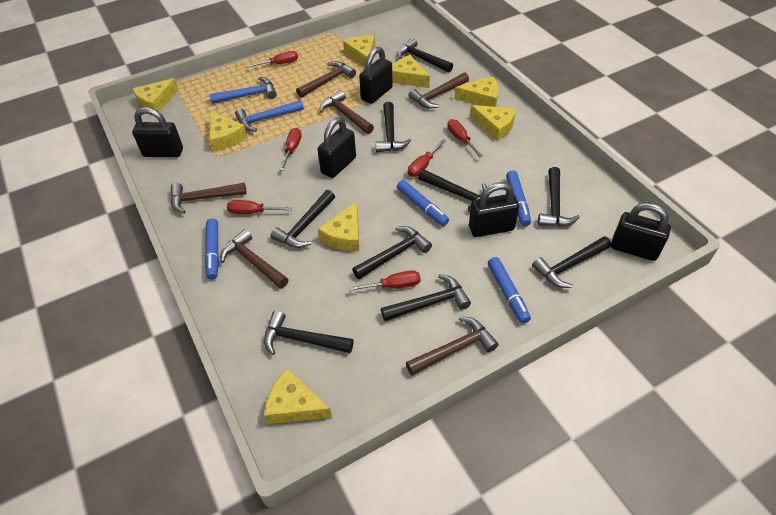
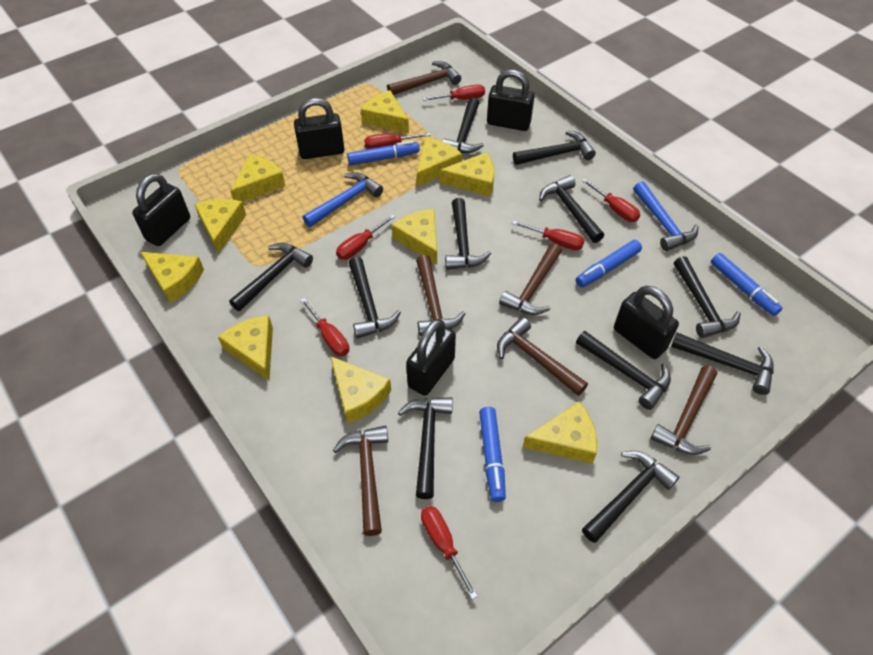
black hammer: 9 -> 11
red screwdriver: 6 -> 7
yellow cheese: 8 -> 10

